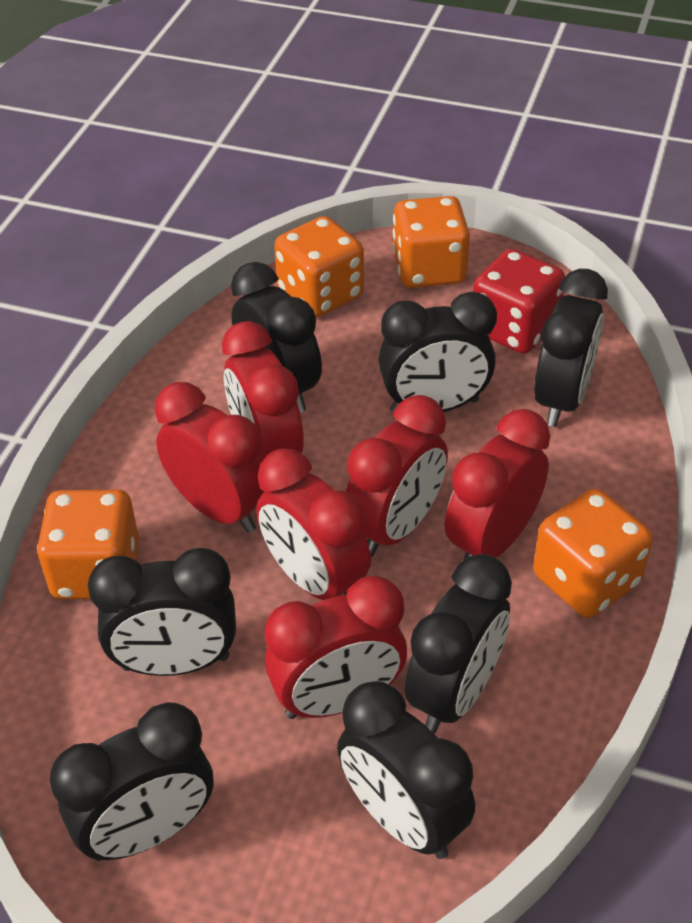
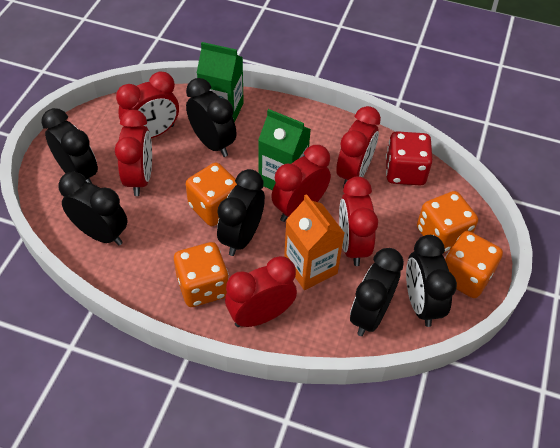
black clock: 7 -> 6
green carton: 0 -> 2
orange carton: 0 -> 1

